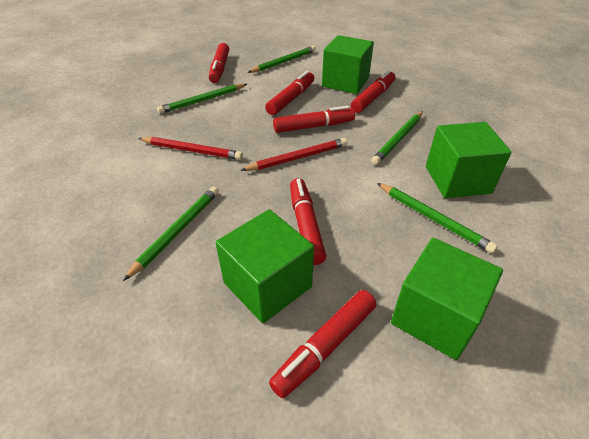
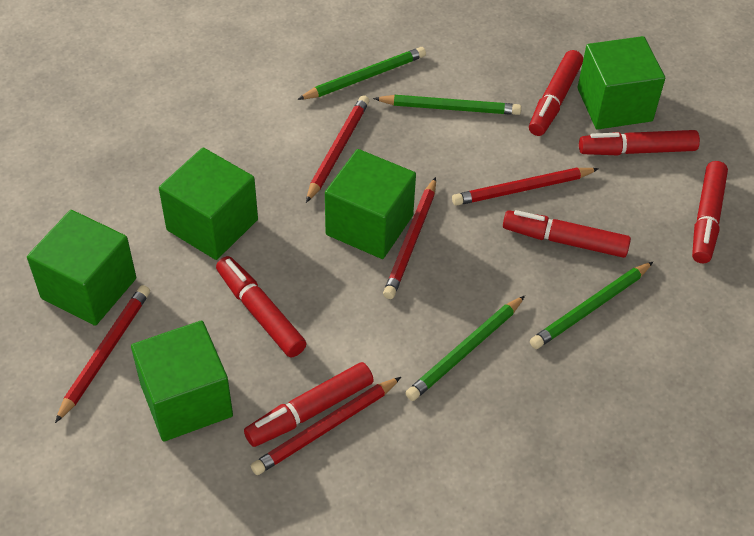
green cube: 4 -> 5
green pencil: 5 -> 4
red pencil: 2 -> 5

